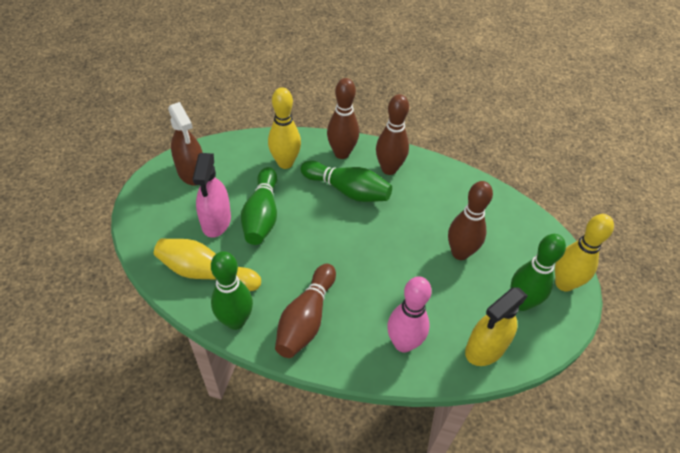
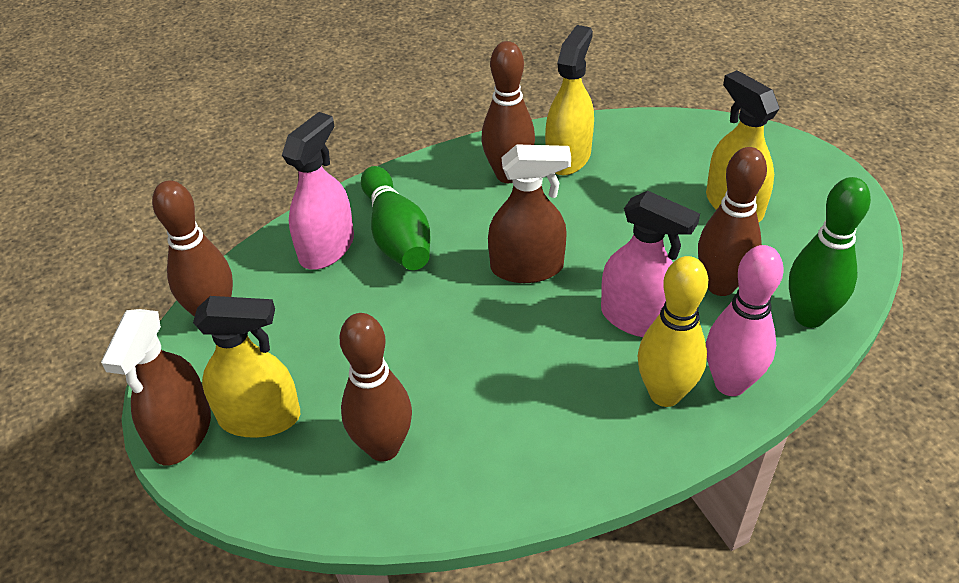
brown spray bottle: 1 -> 2
green bowling pin: 4 -> 2
pink spray bottle: 1 -> 2
yellow bowling pin: 3 -> 1
yellow spray bottle: 1 -> 3

